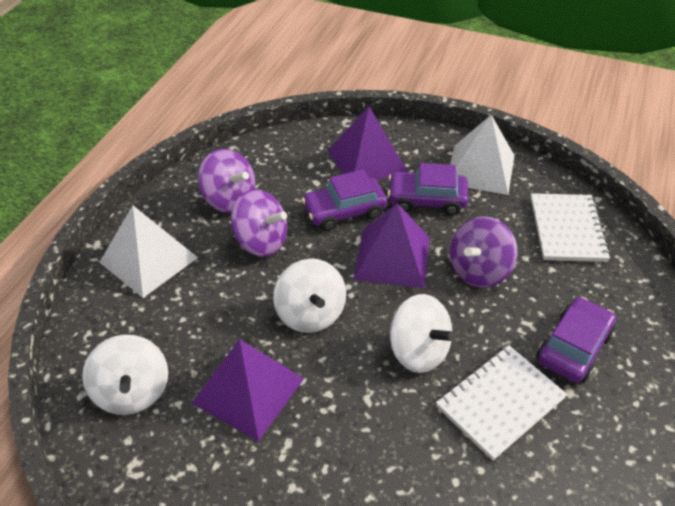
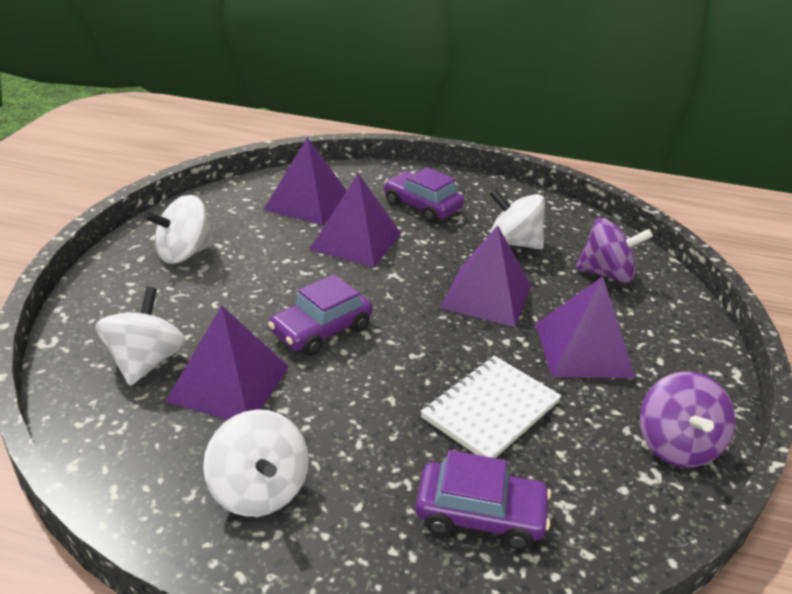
purple pyramid: 3 -> 5
purple spinning top: 3 -> 2
white notebook: 2 -> 1
white pyramid: 2 -> 0
white spinning top: 3 -> 4

